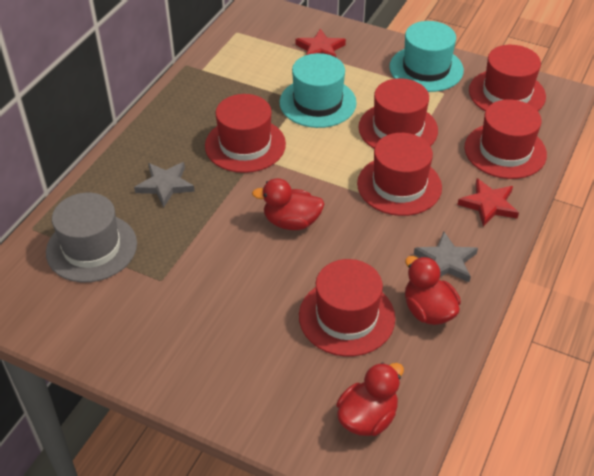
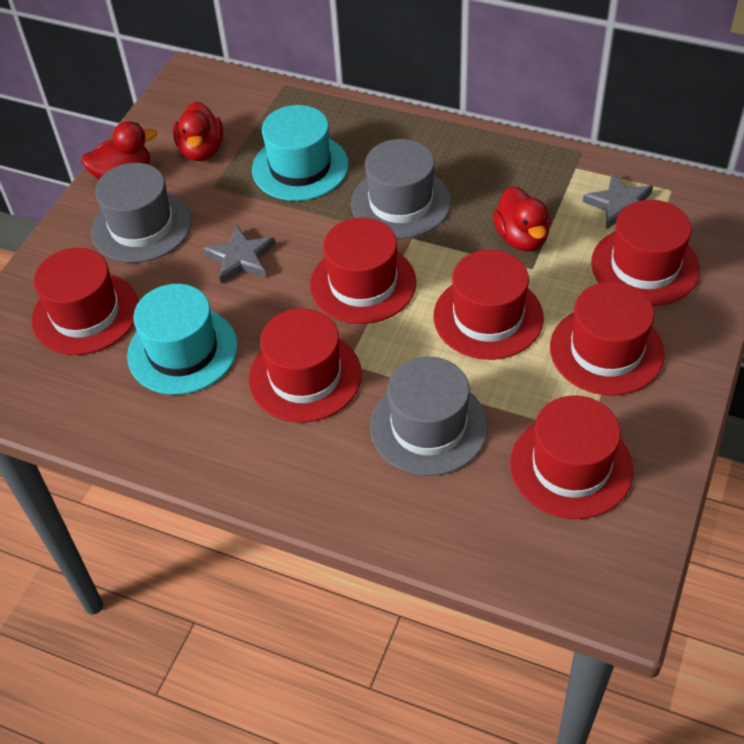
grey hat: 1 -> 3
red hat: 6 -> 7
red star: 2 -> 0

